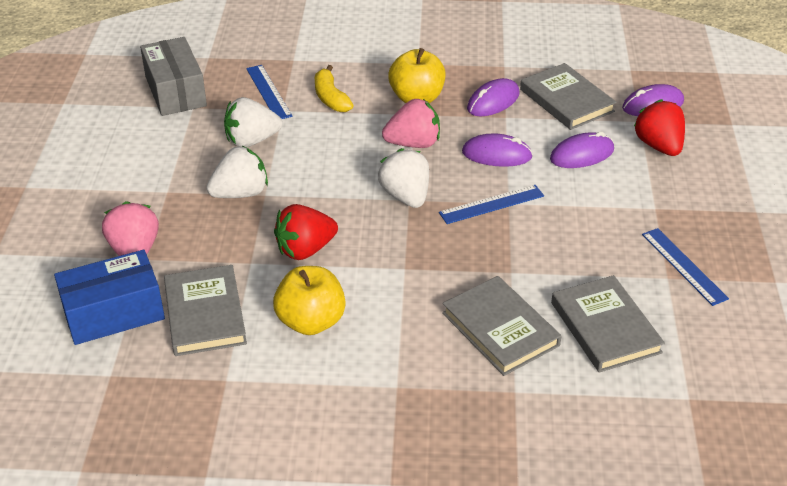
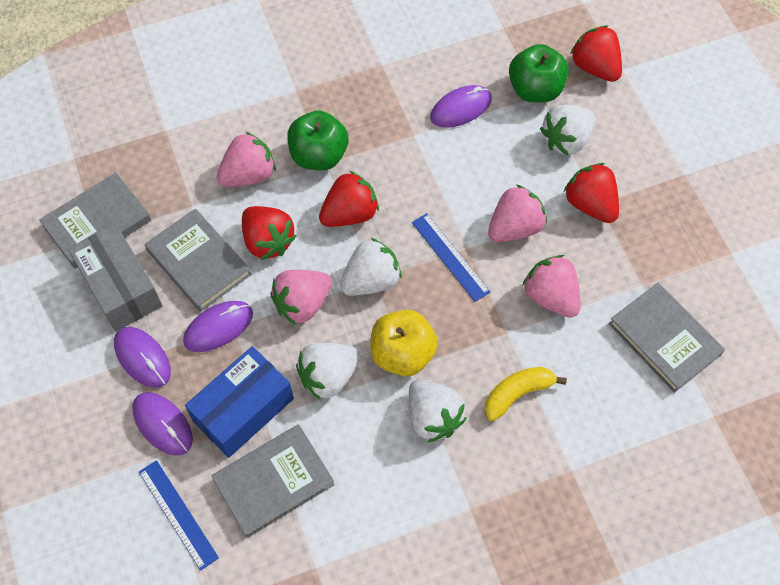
blue ruler: 3 -> 2
green apple: 0 -> 2
pink strawberry: 2 -> 4
red strawberry: 2 -> 4
white strawberry: 3 -> 4
yellow apple: 2 -> 1

